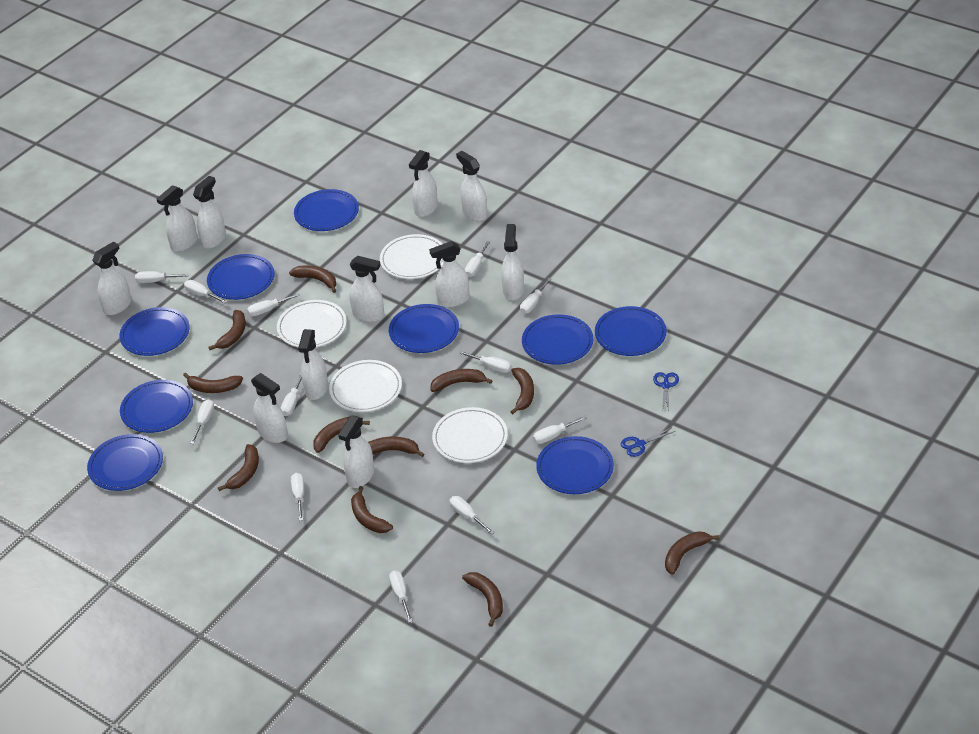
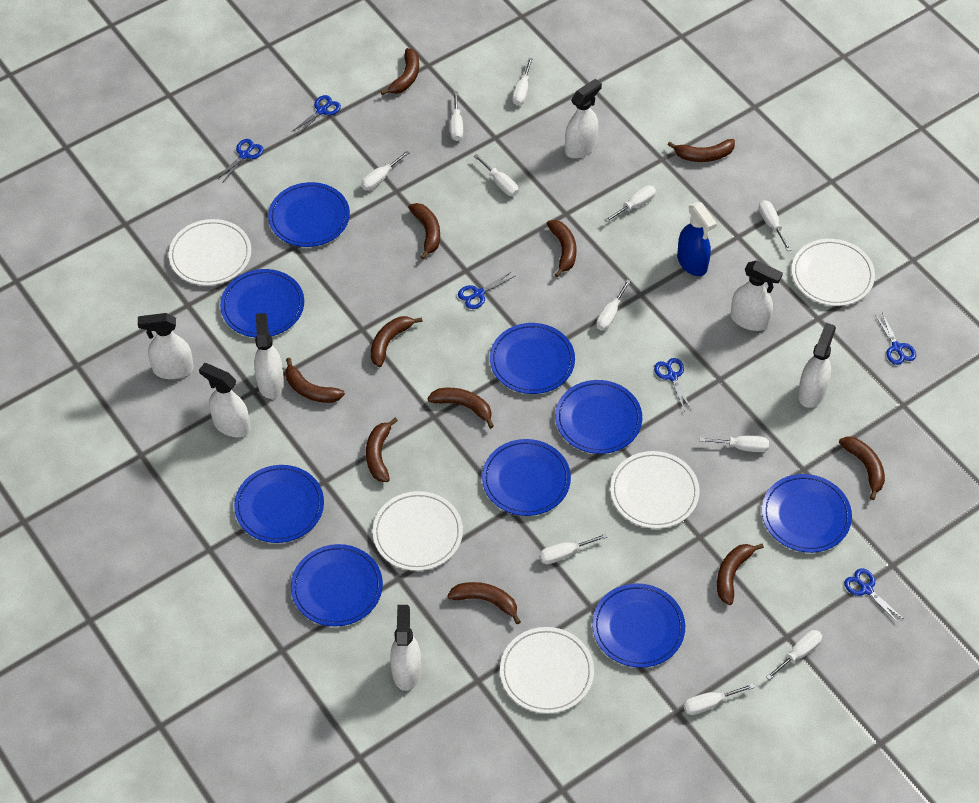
blue scissors: 2 -> 6
blue spray bottle: 0 -> 1
white plate: 4 -> 5
white screwdriver: 12 -> 11
white spray bottle: 11 -> 7

